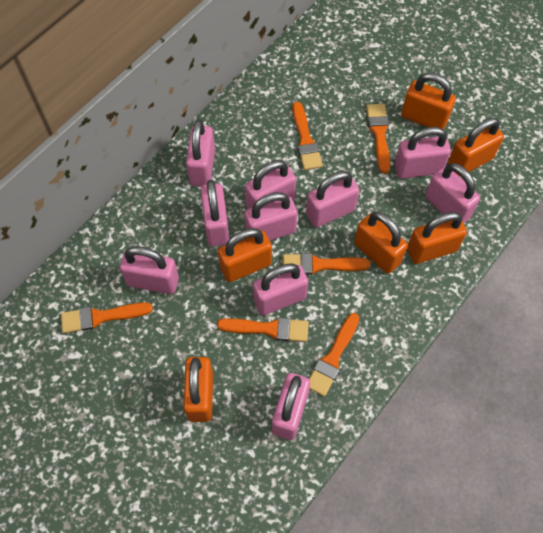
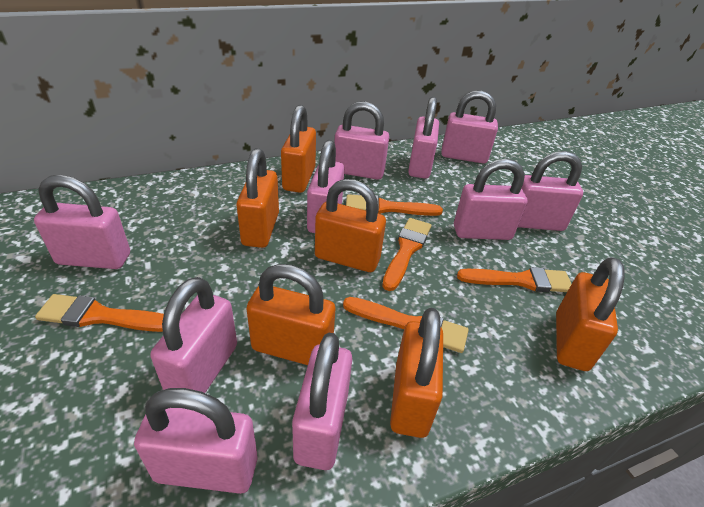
orange brush: 6 -> 5

